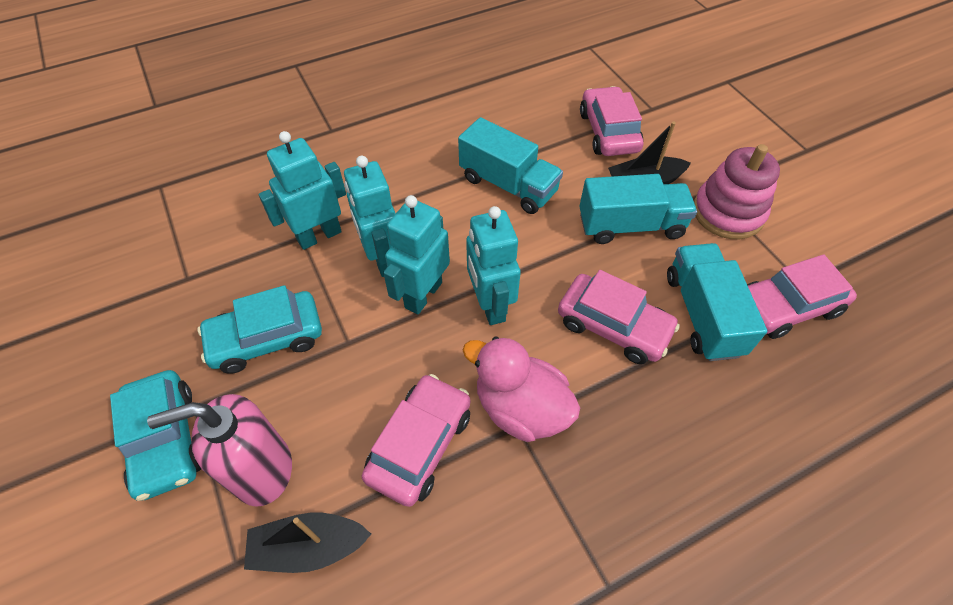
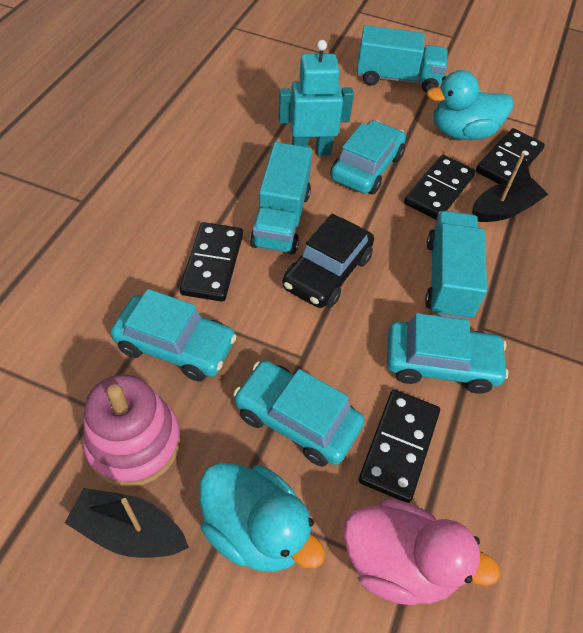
black car: 0 -> 1
black domino: 0 -> 4
pink car: 4 -> 0
pink soap dispenser: 1 -> 0
turquoise car: 2 -> 4
turquoise duck: 0 -> 2
turquoise robot: 4 -> 1

